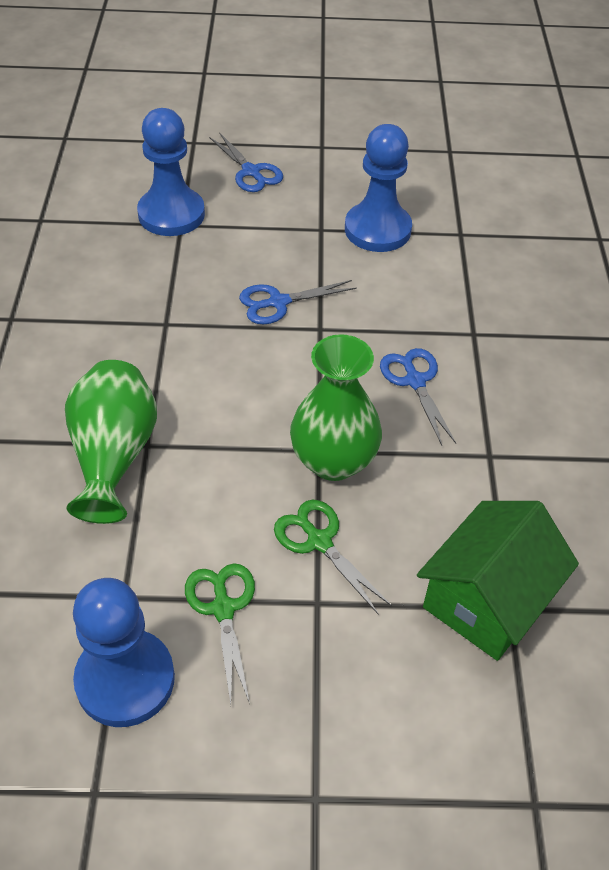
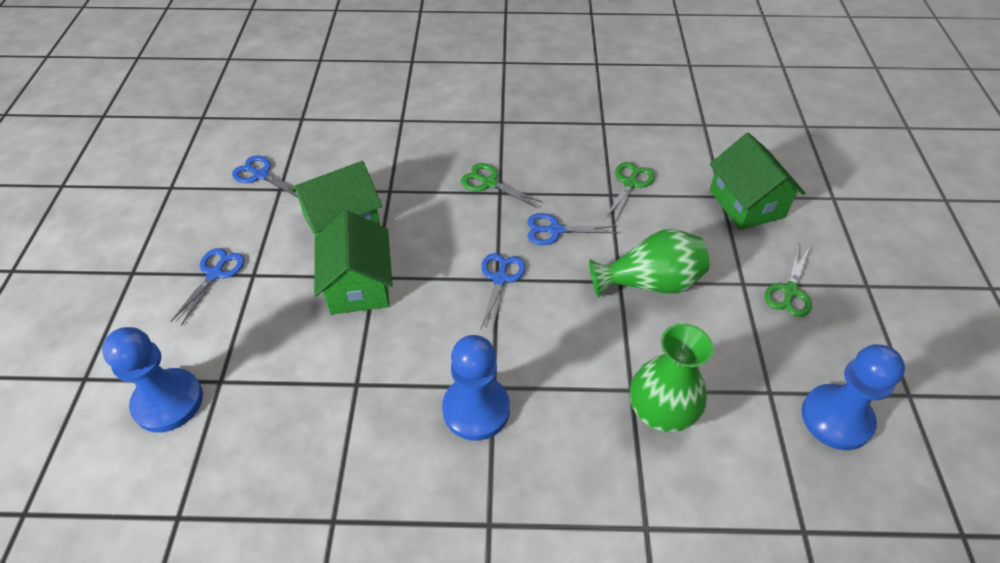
blue scissors: 3 -> 4
green house: 1 -> 3
green scissors: 2 -> 3

